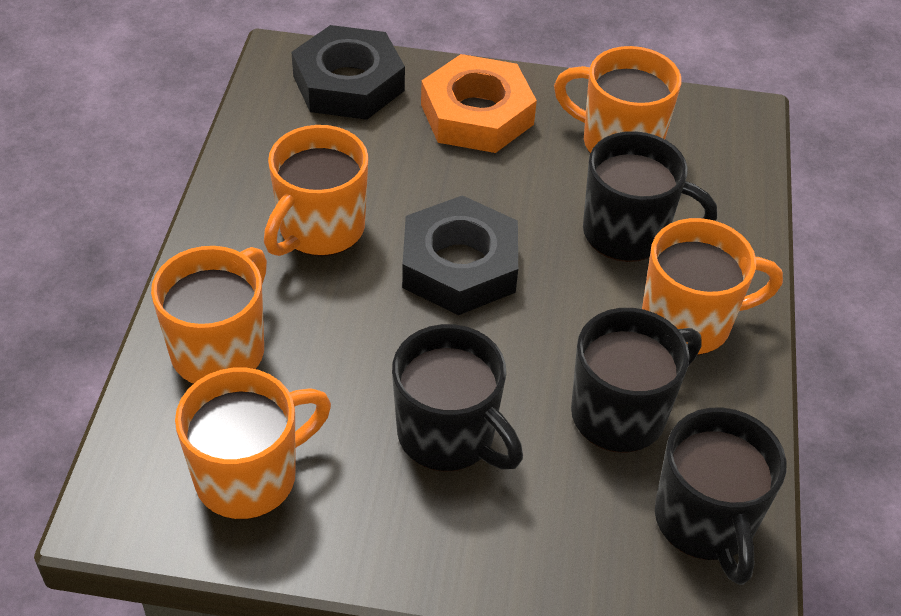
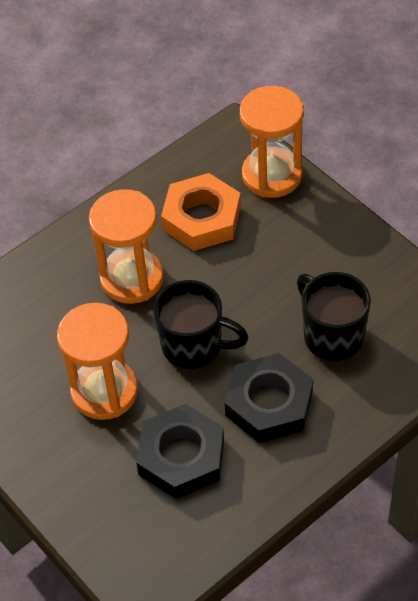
black mug: 4 -> 2
orange hourglass: 0 -> 3
orange mug: 5 -> 0

